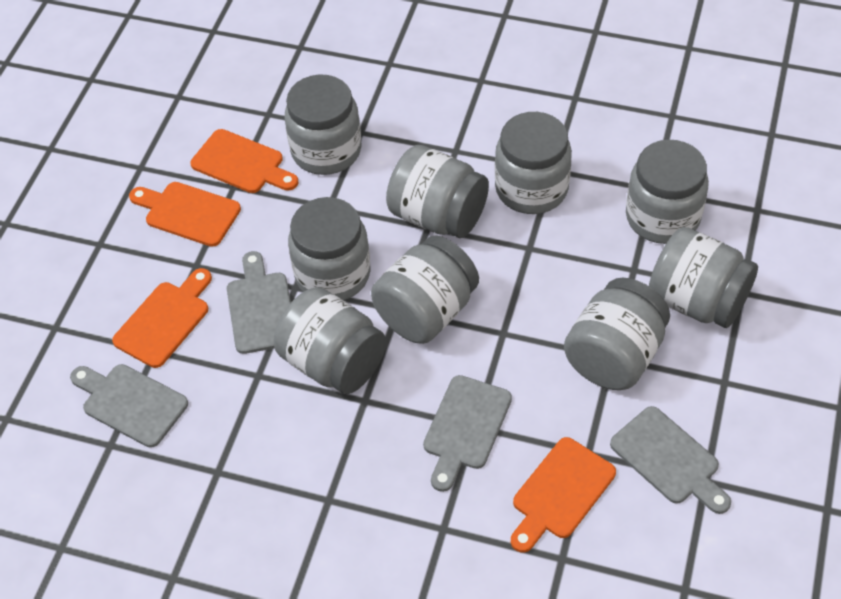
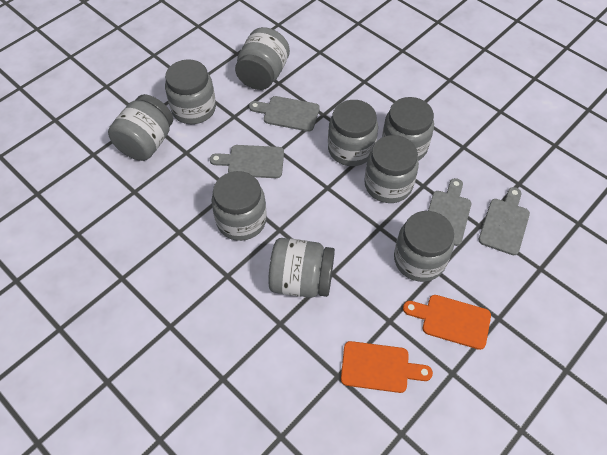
orange cutting board: 4 -> 2

